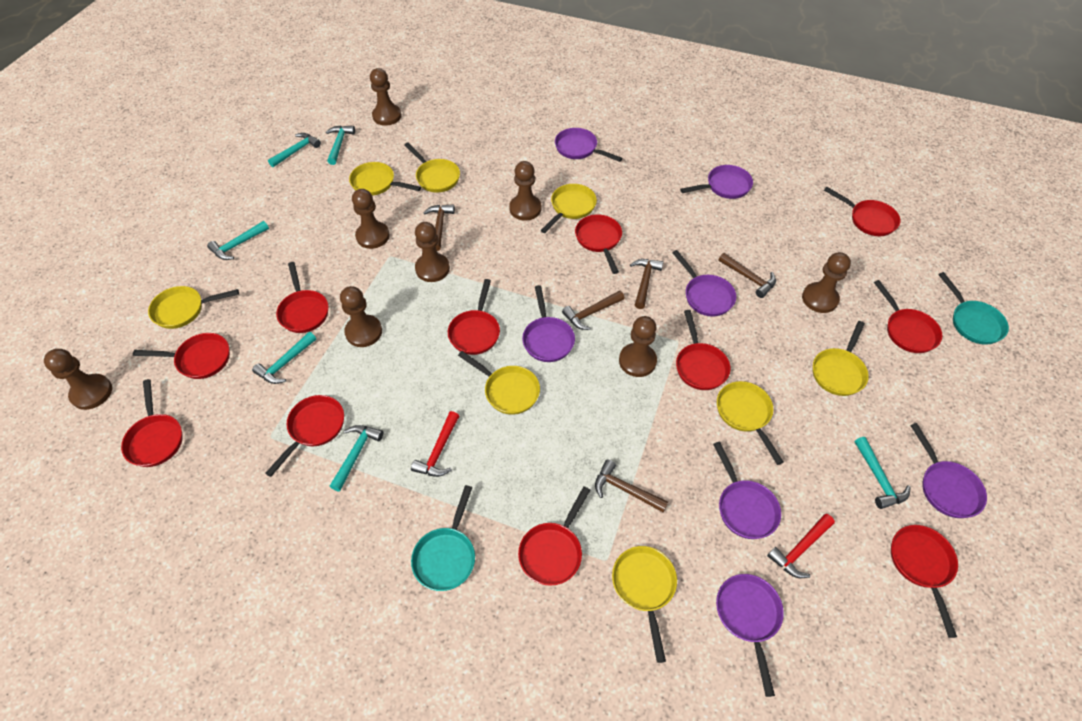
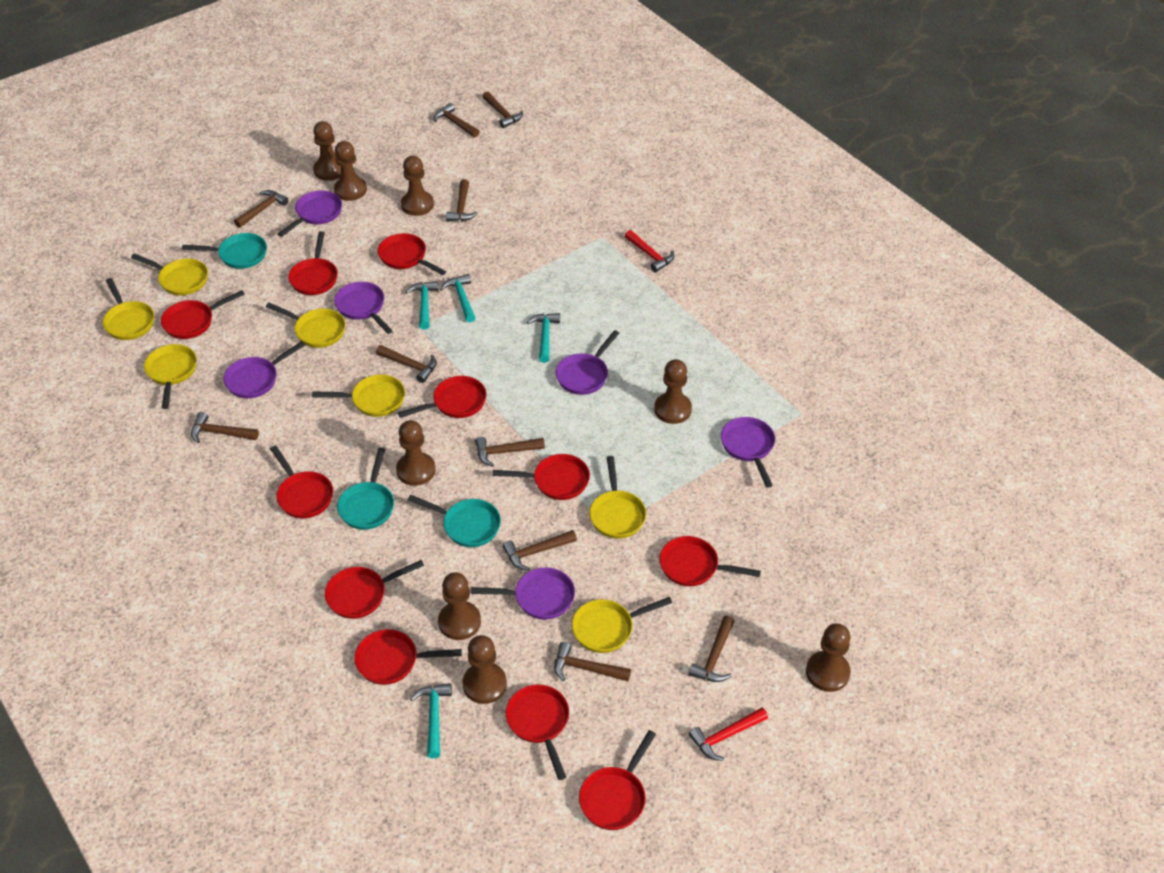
brown hammer: 5 -> 10
purple pan: 7 -> 6
turquoise hammer: 6 -> 4
turquoise pan: 2 -> 3
yellow pan: 8 -> 7

